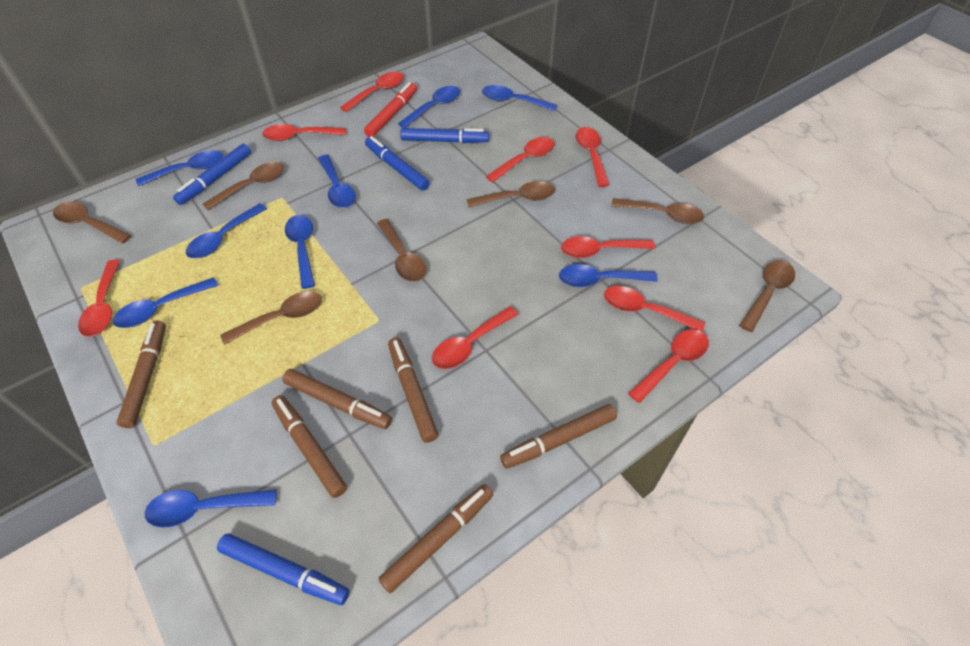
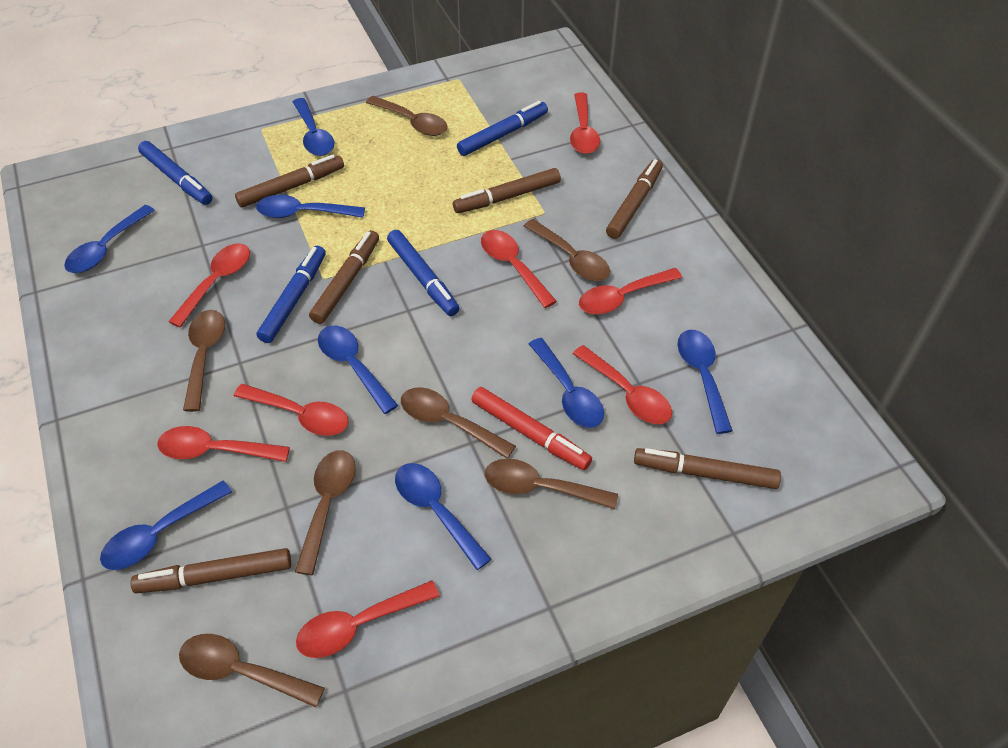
blue spoon: 9 -> 8
red spoon: 9 -> 8

